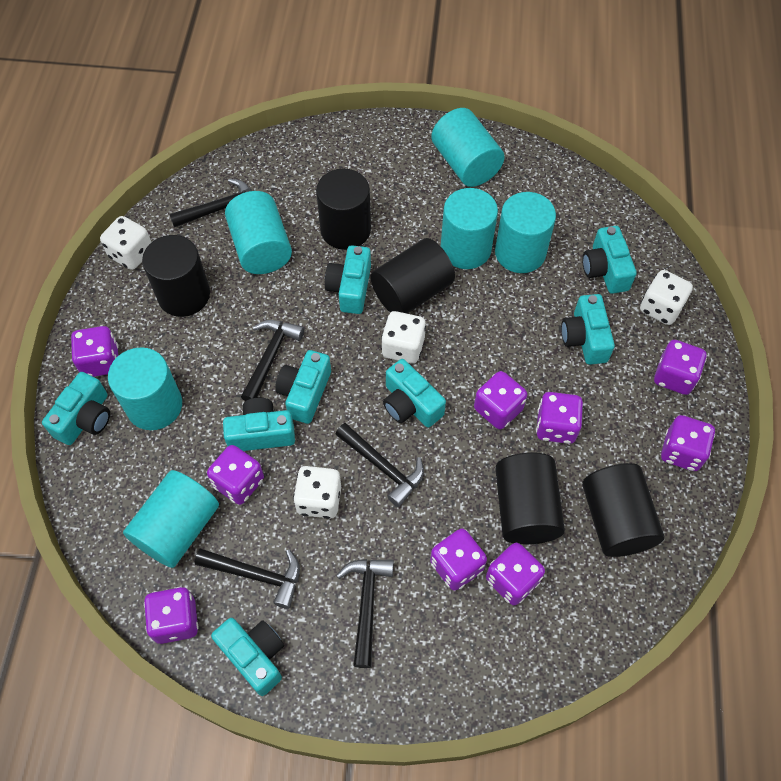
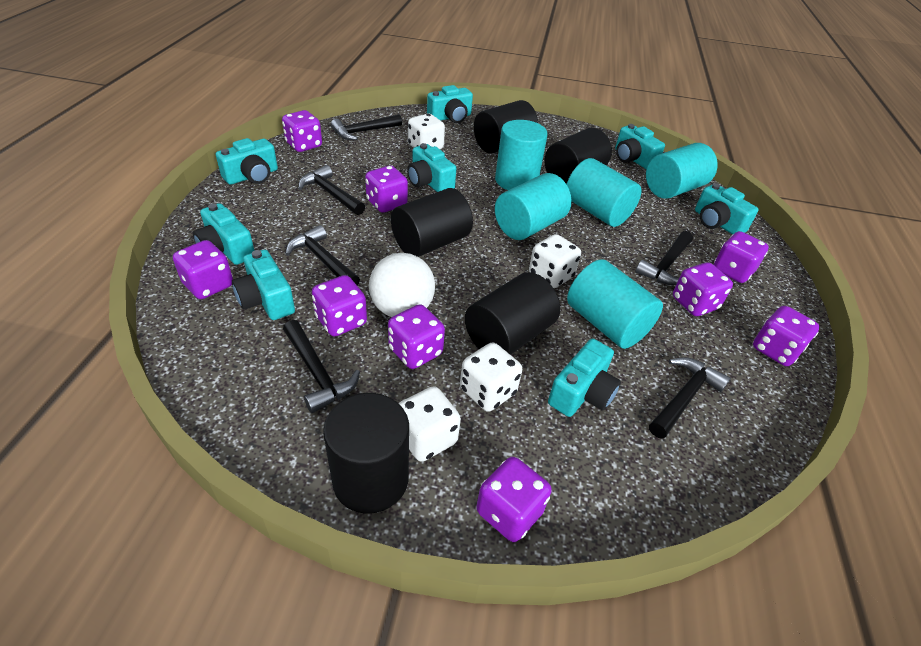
black hammer: 5 -> 6
turquoise cylinder: 6 -> 5
white ball: 0 -> 1

